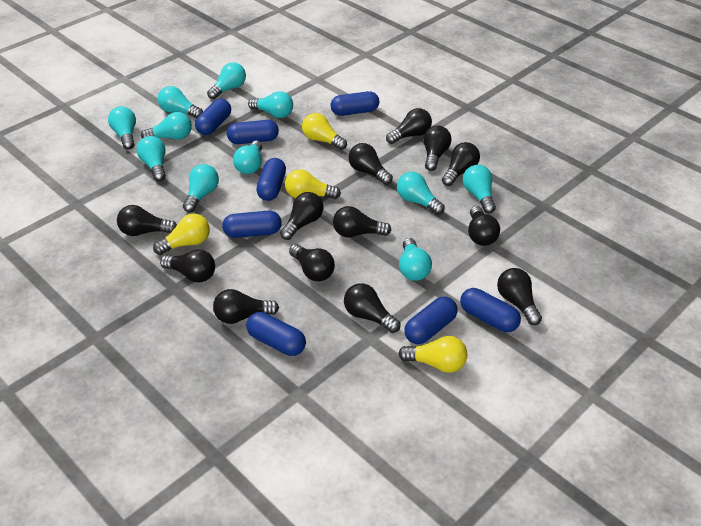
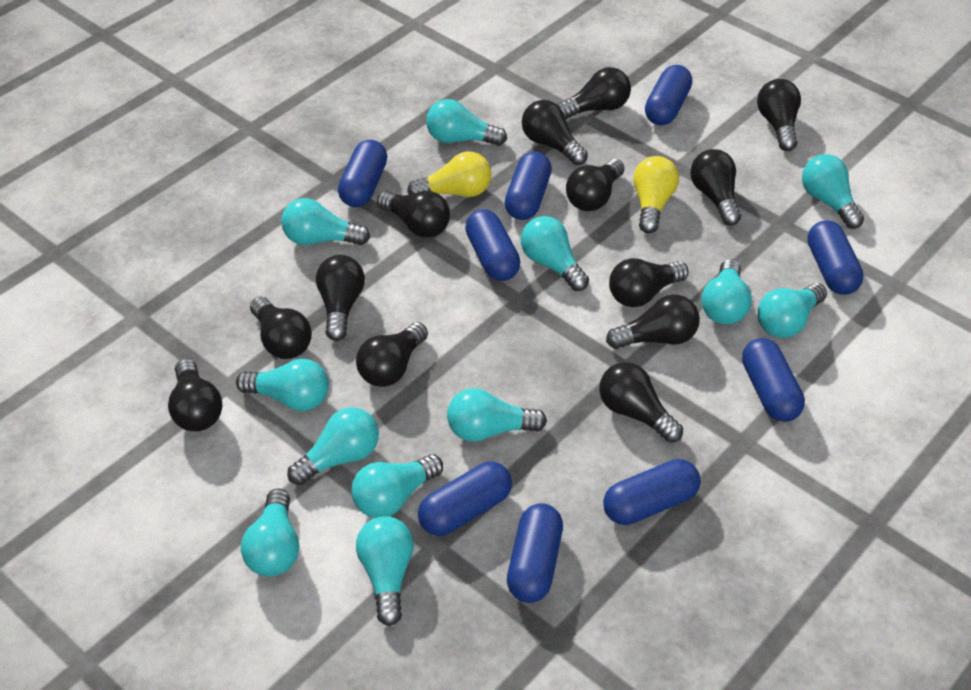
blue capsule: 8 -> 9
turquoise light bulb: 11 -> 12
yellow light bulb: 4 -> 2

